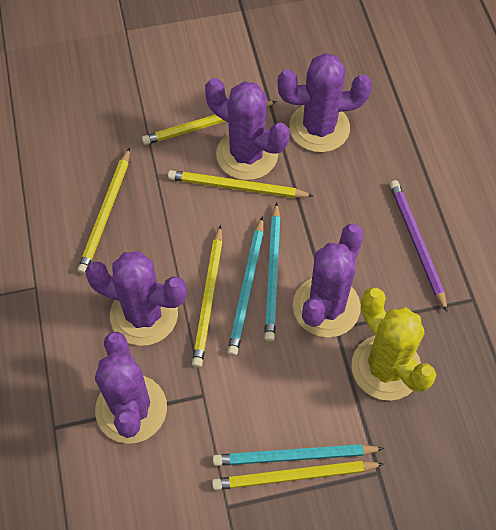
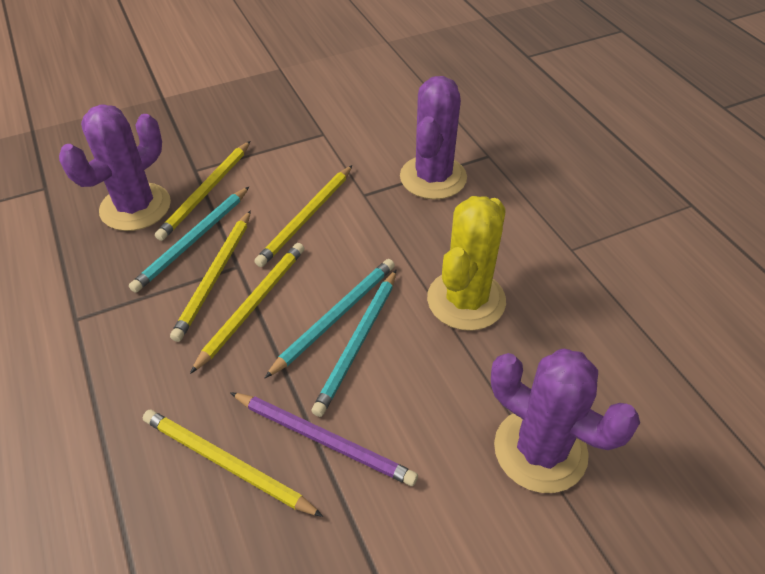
purple cactus: 5 -> 3

